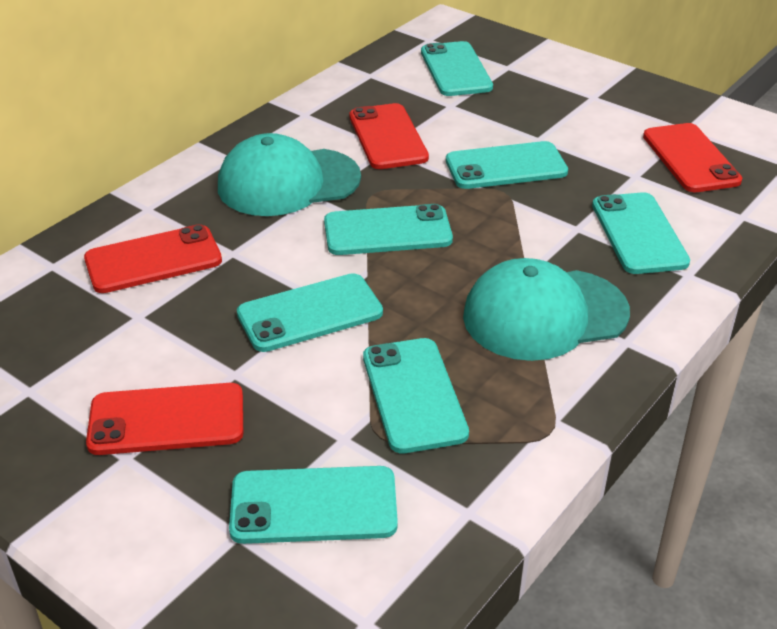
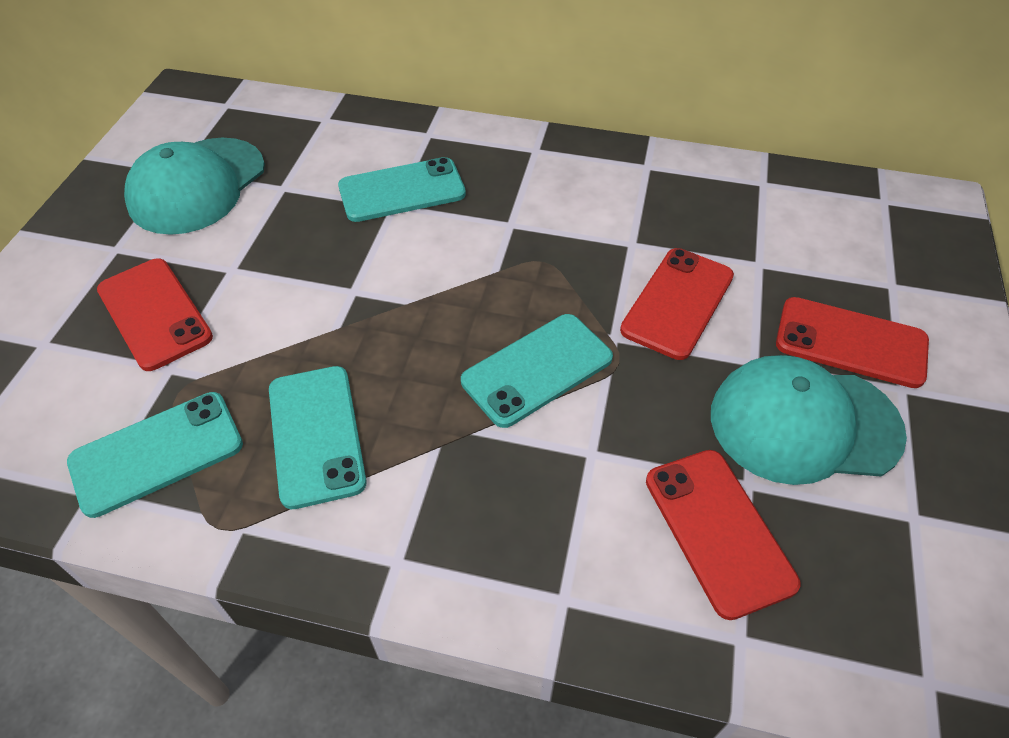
turquoise phone: 7 -> 4

